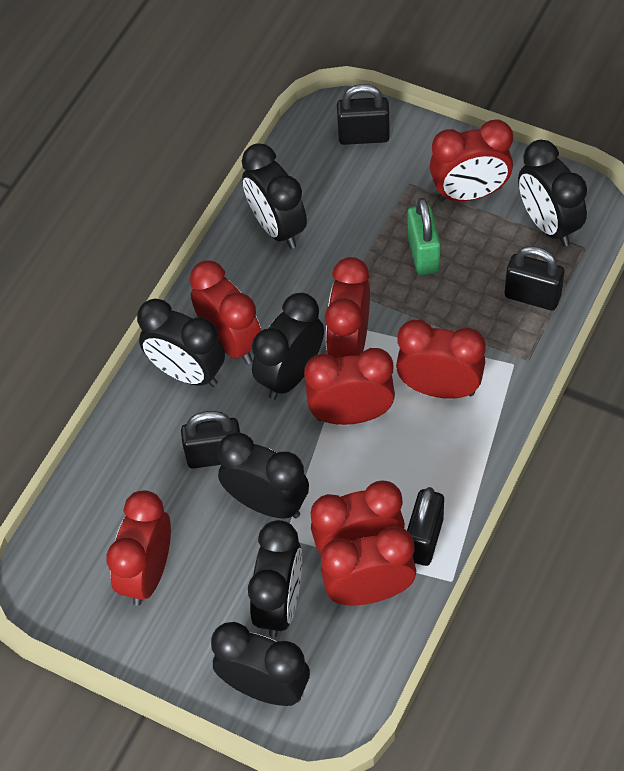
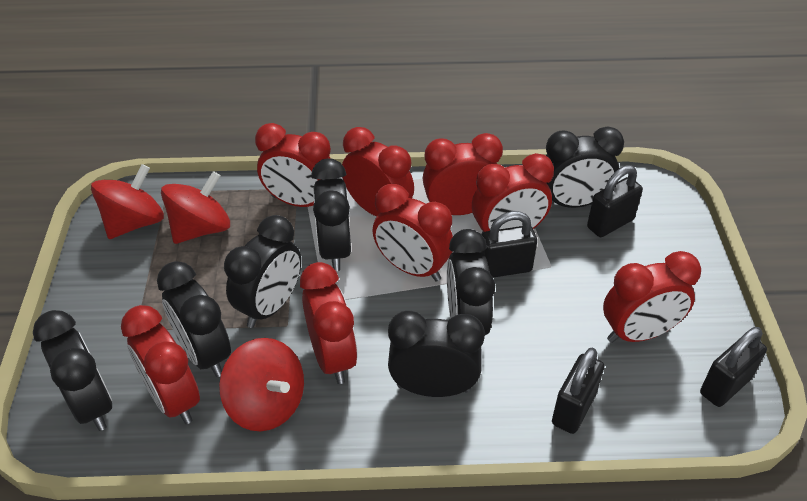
green padlock: 1 -> 0
red spinning top: 0 -> 3

